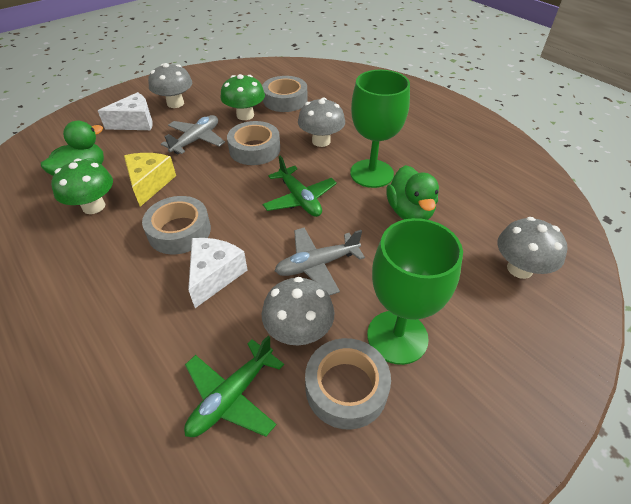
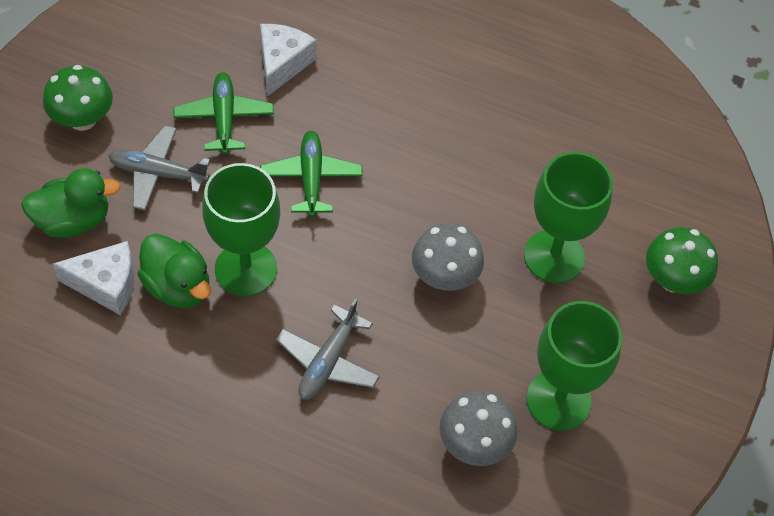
green goblet: 2 -> 3
grey mushroom: 4 -> 2
grey tape: 4 -> 0
yellow cheese: 1 -> 0

